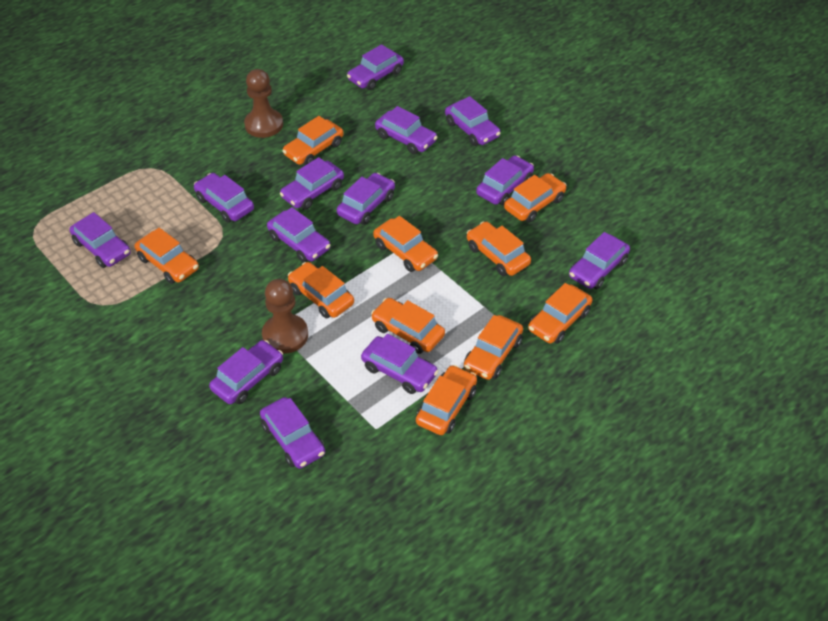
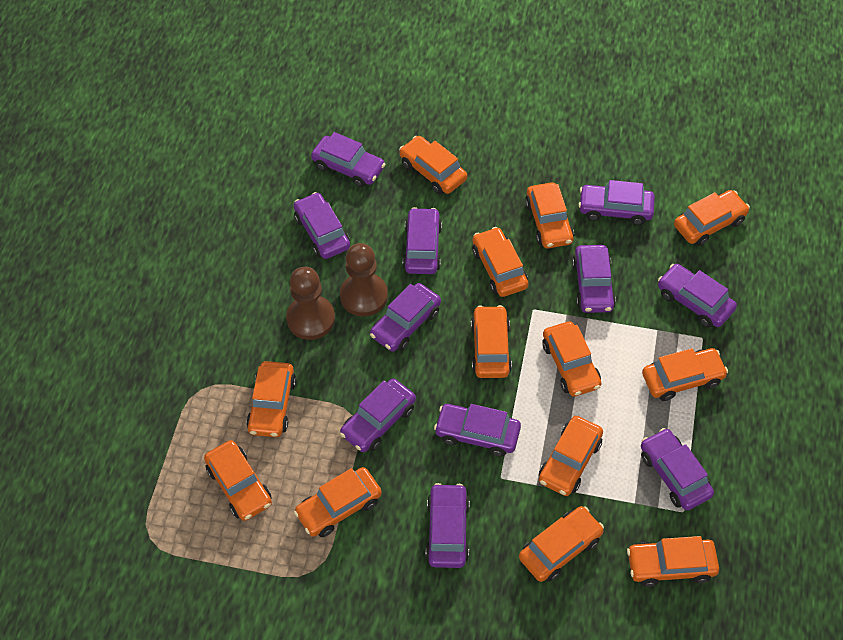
orange car: 10 -> 13
purple car: 13 -> 11

